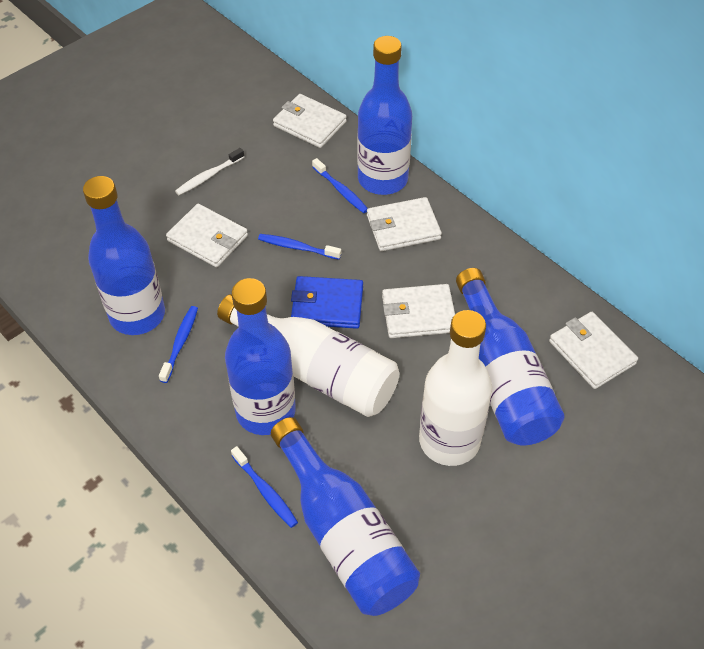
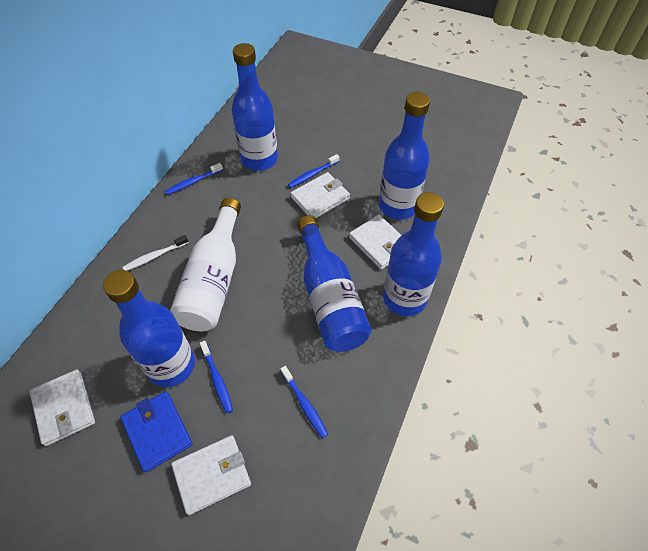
white bottle: 2 -> 1
white wallet: 5 -> 4

